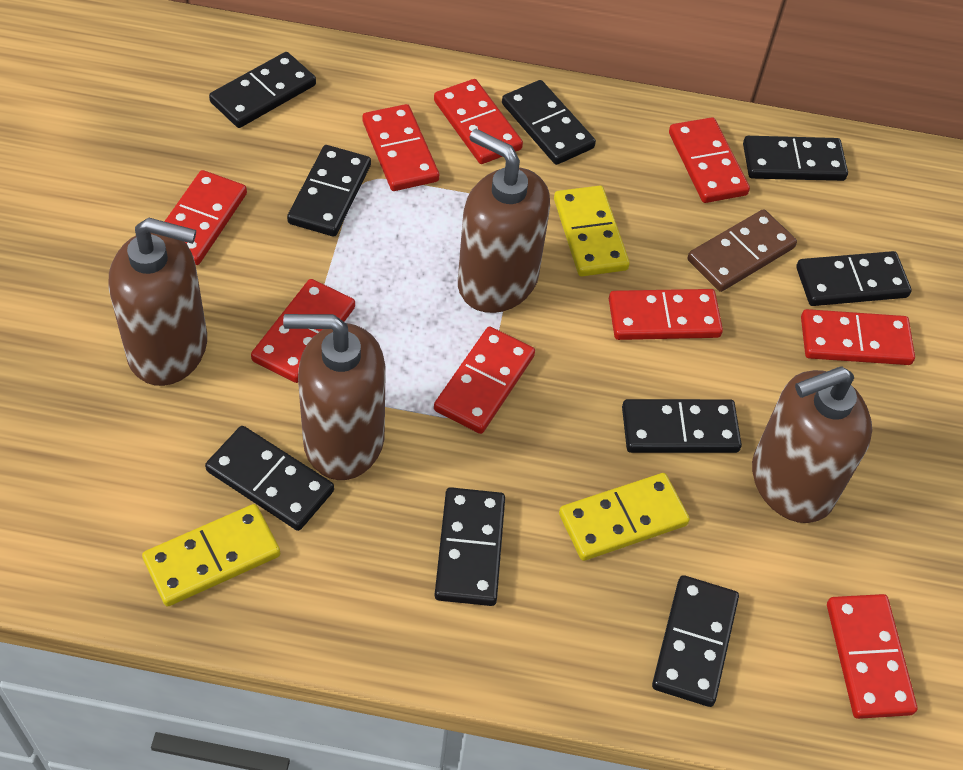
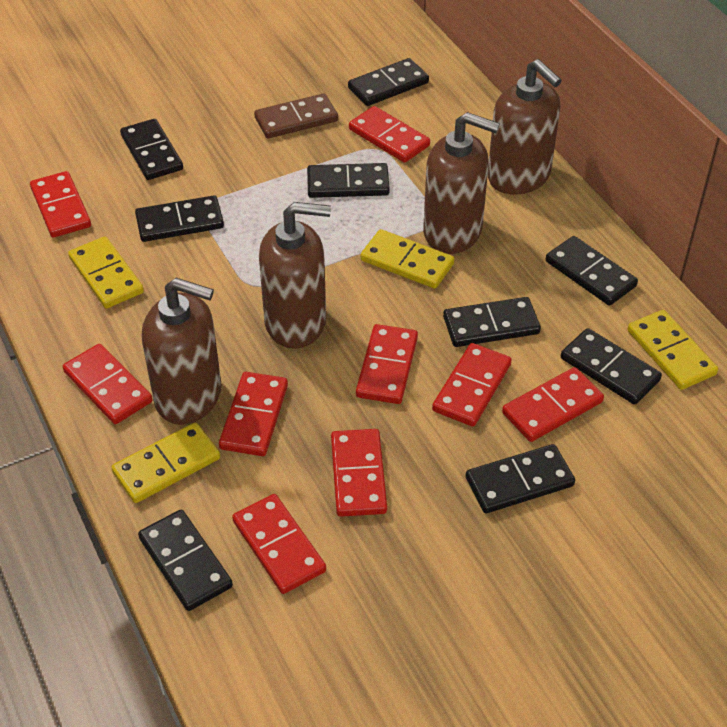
yellow domino: 3 -> 4

